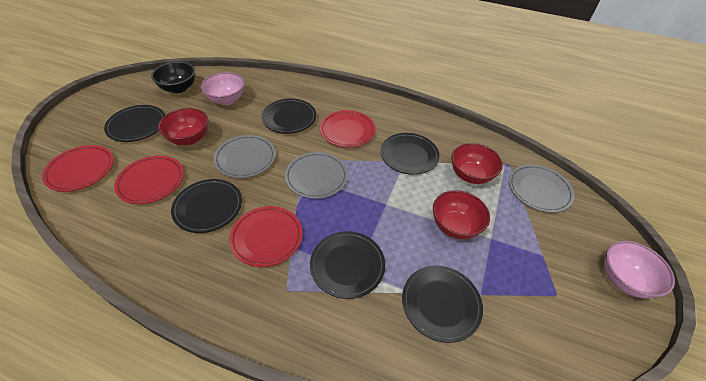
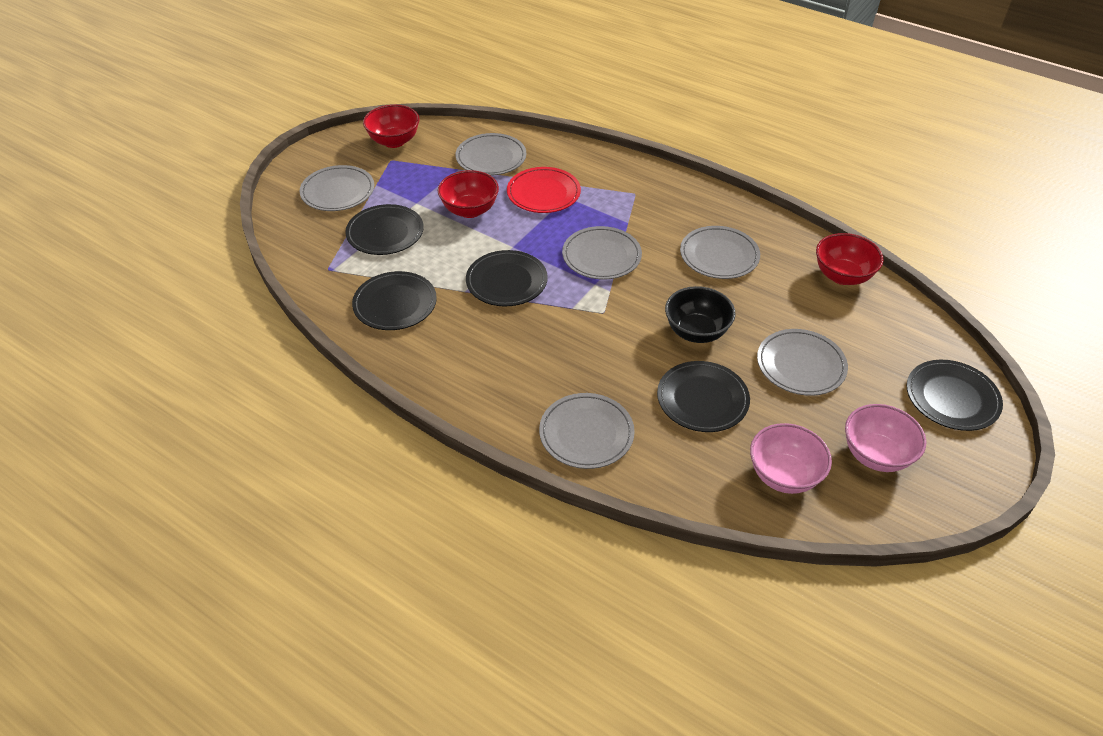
black plate: 6 -> 5
grey plate: 3 -> 6
red plate: 4 -> 1

